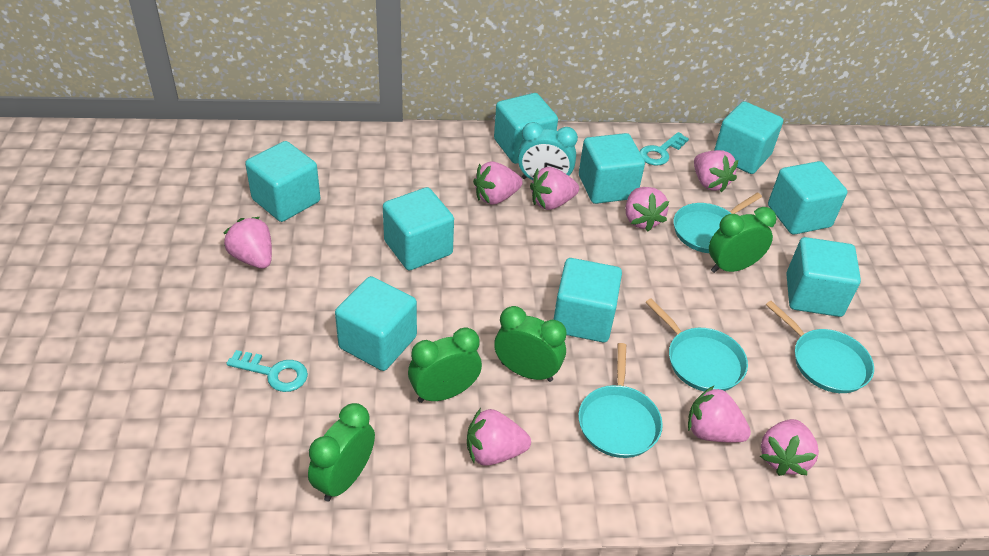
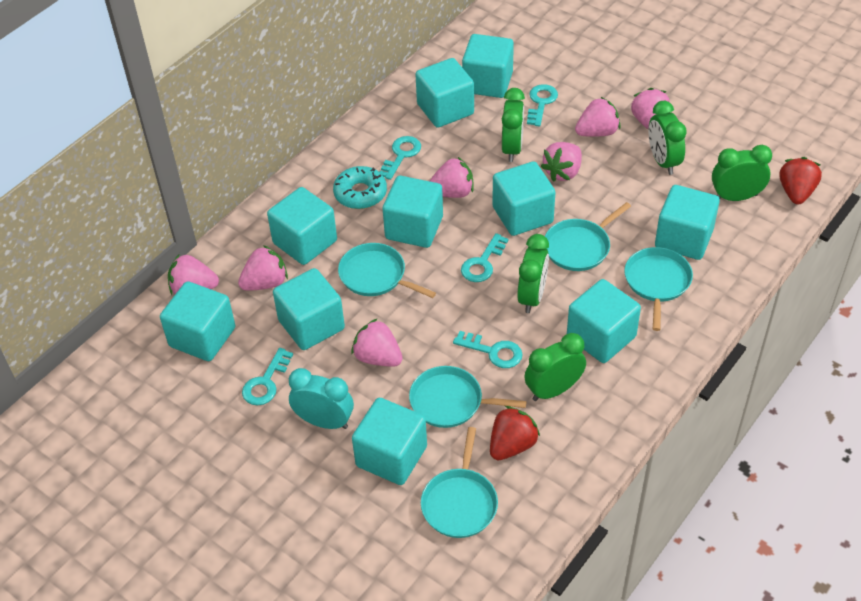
green clock: 4 -> 5
pink strawberry: 8 -> 7
red strawberry: 0 -> 2
turquoise cube: 9 -> 10
turquoise donut: 0 -> 1
turquoise key: 2 -> 5
turquoise pan: 4 -> 5

